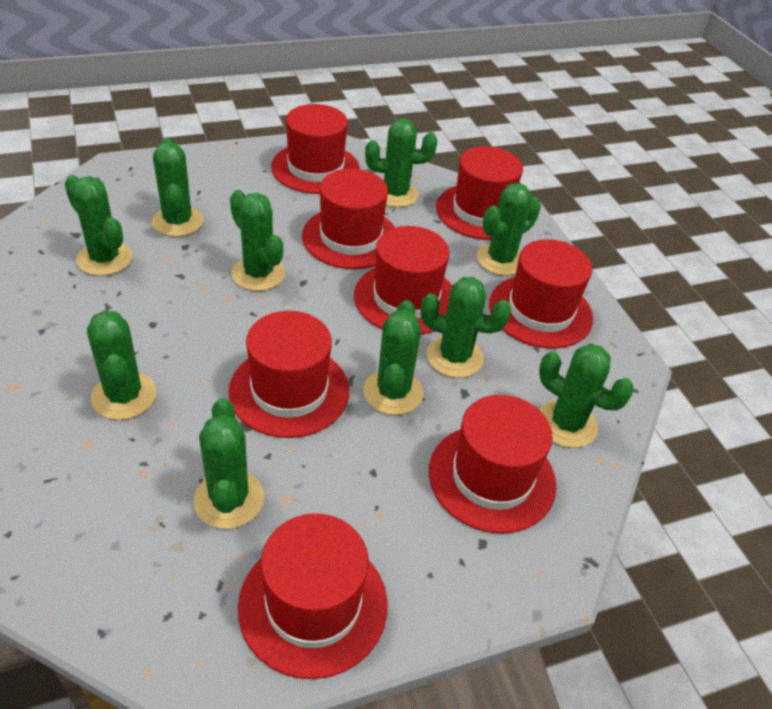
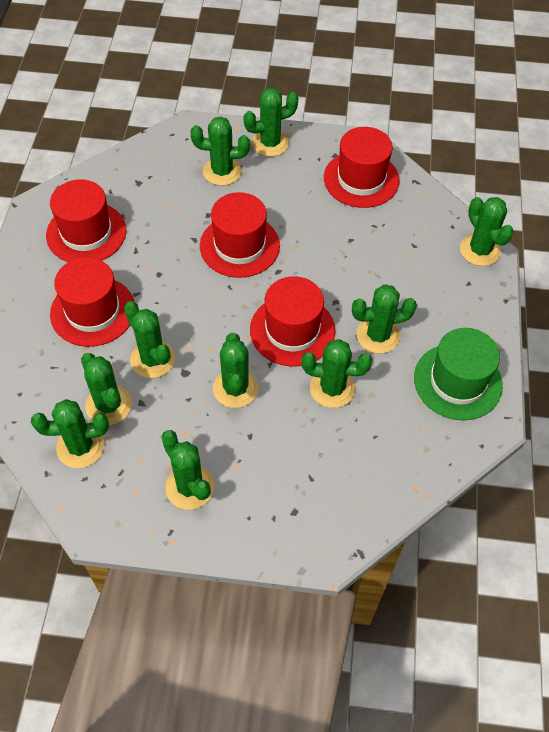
green hat: 0 -> 1
red hat: 8 -> 5

